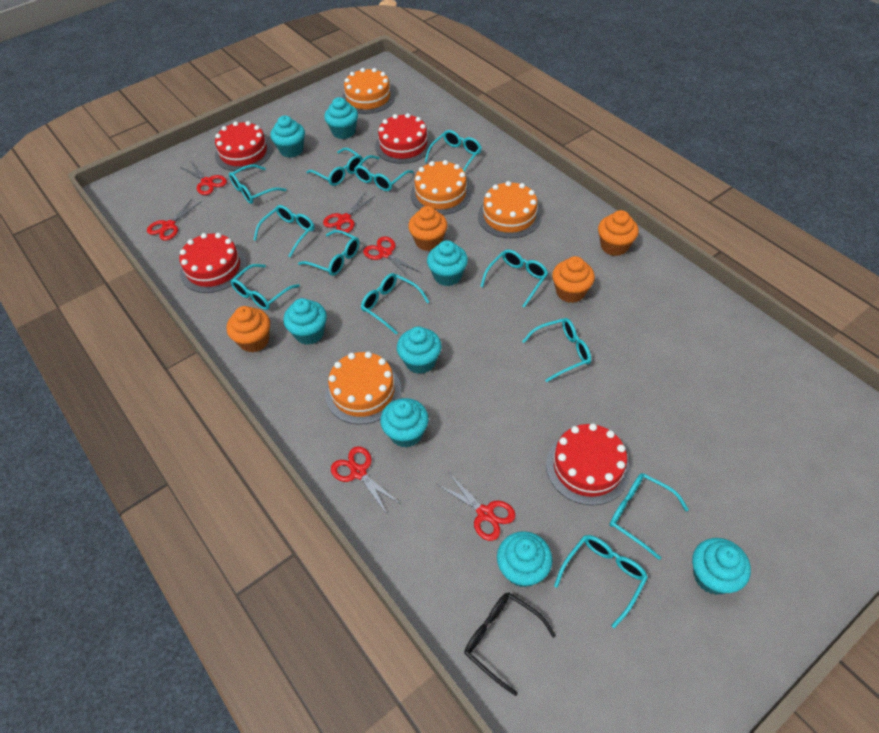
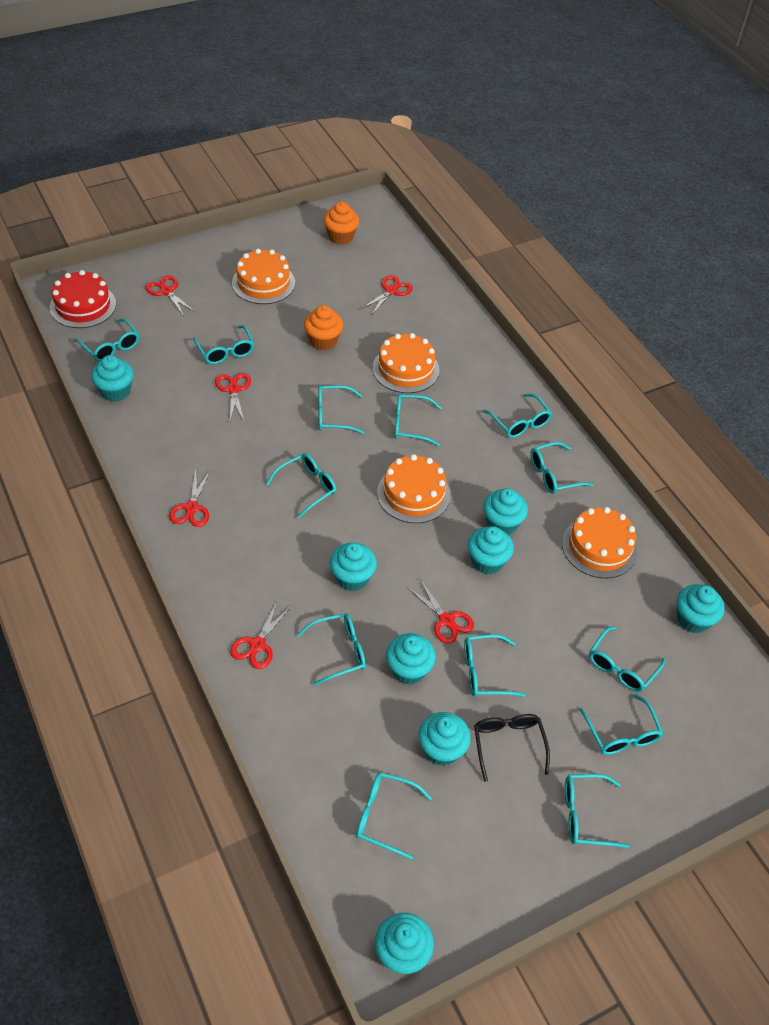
orange cupcake: 4 -> 2
red cake: 4 -> 1
turquoise glasses: 12 -> 13

